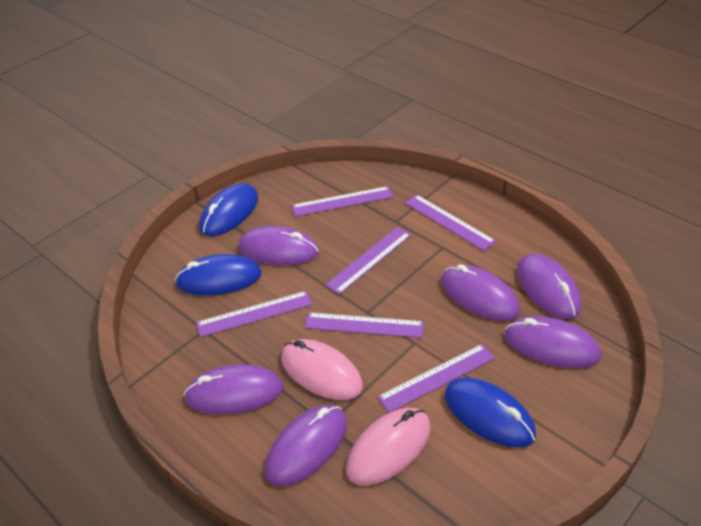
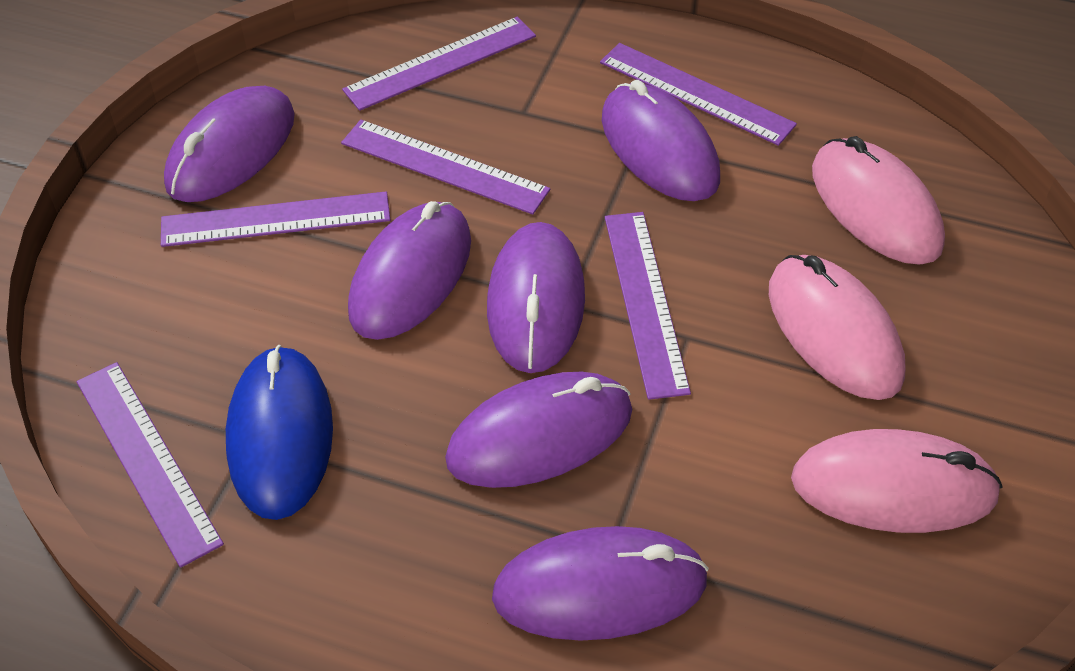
blue mouse: 3 -> 1
pink mouse: 2 -> 3

